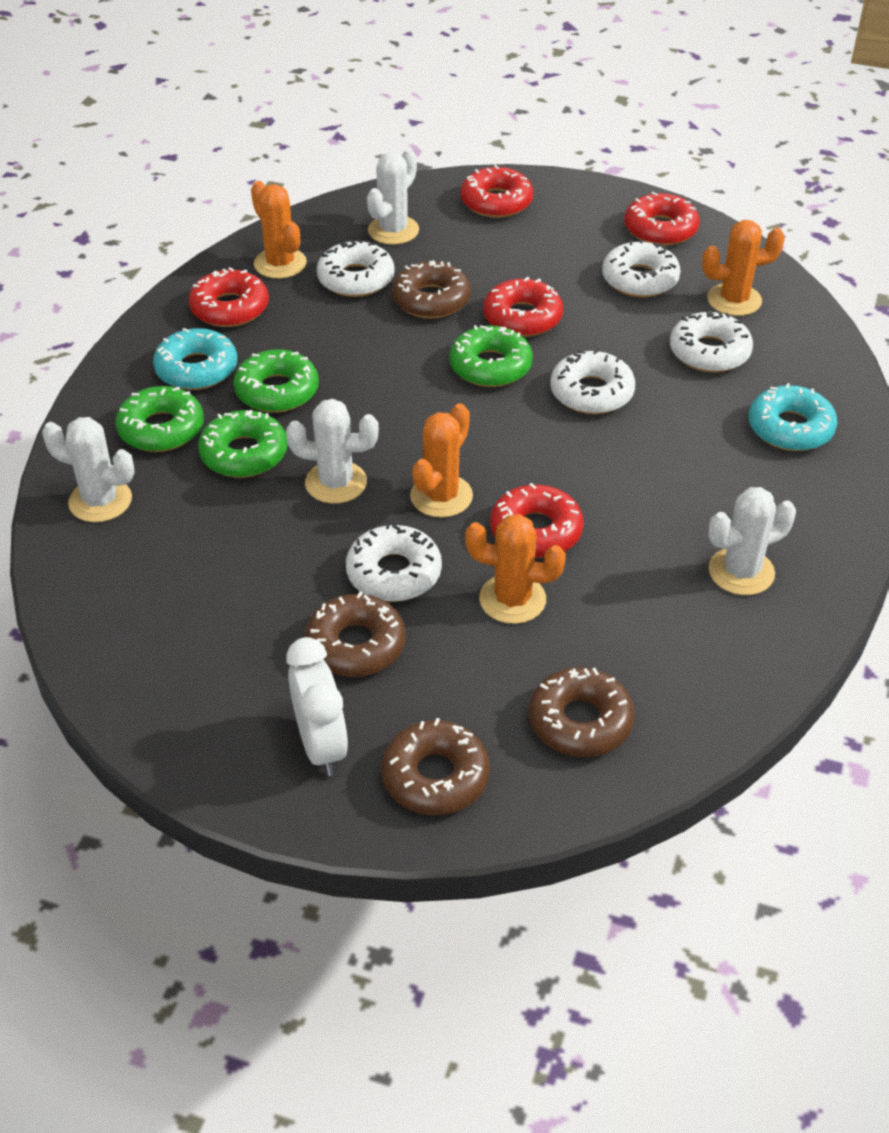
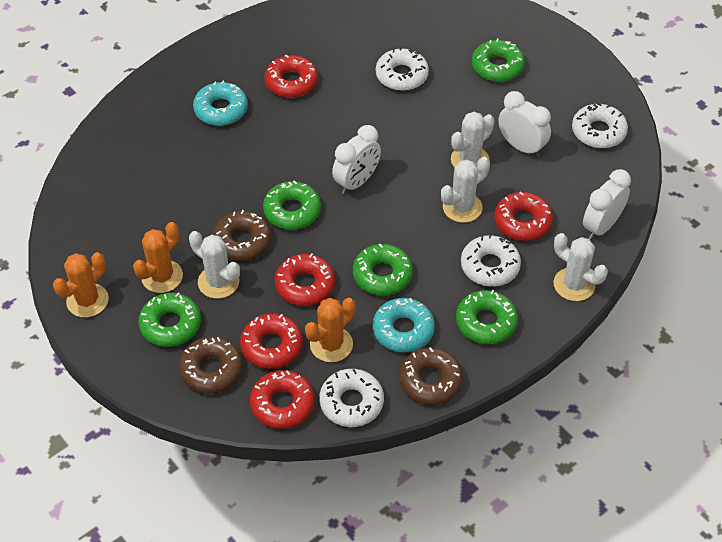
brown donut: 4 -> 3
green donut: 4 -> 5
orange cactus: 4 -> 3
white clock: 1 -> 3
white donut: 5 -> 4

